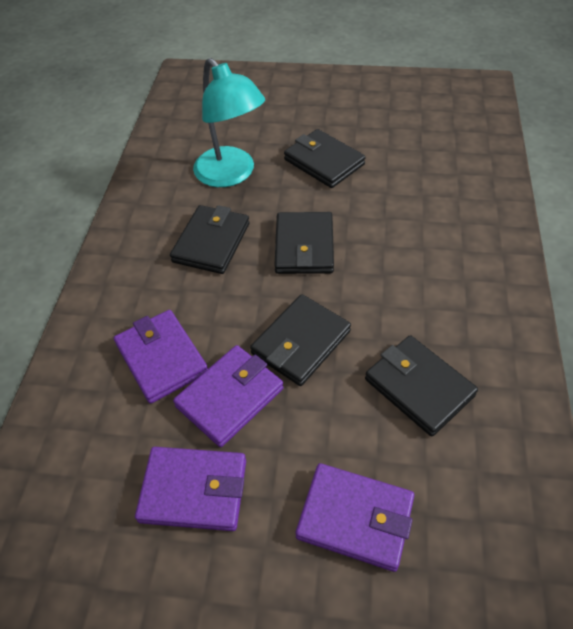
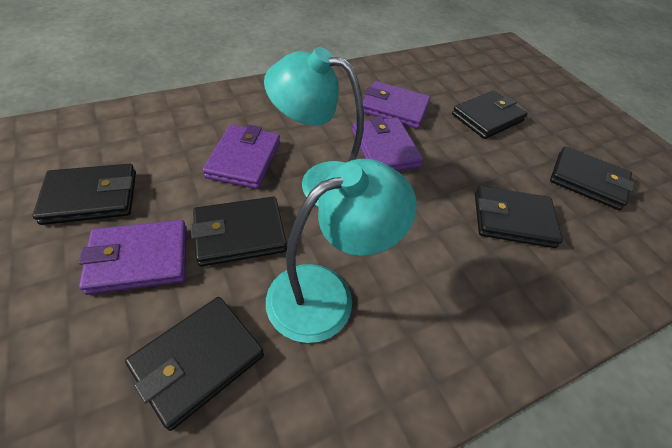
black wallet: 5 -> 6
turquoise lamp: 1 -> 2

